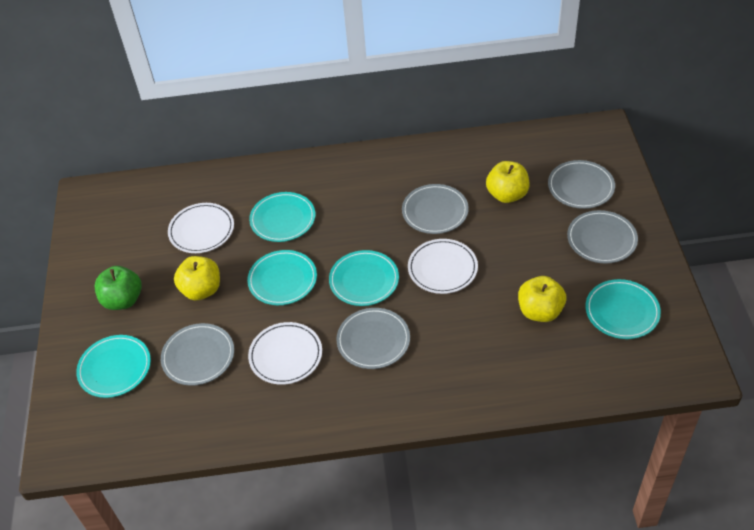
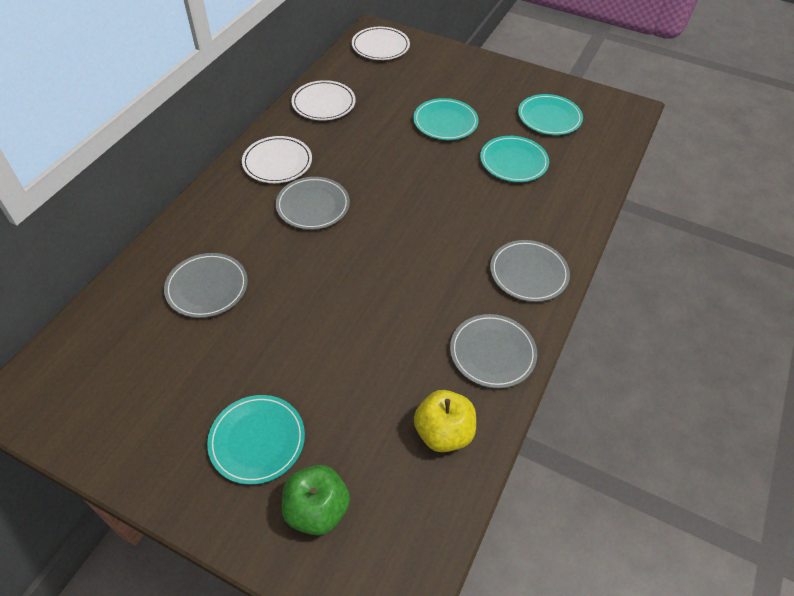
grey plate: 5 -> 4
turquoise plate: 5 -> 4
yellow apple: 3 -> 1

